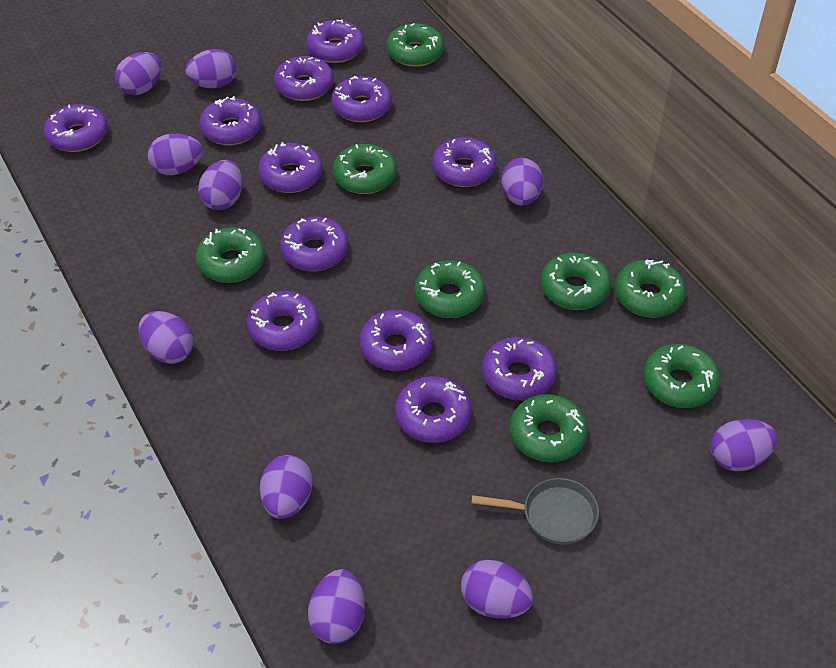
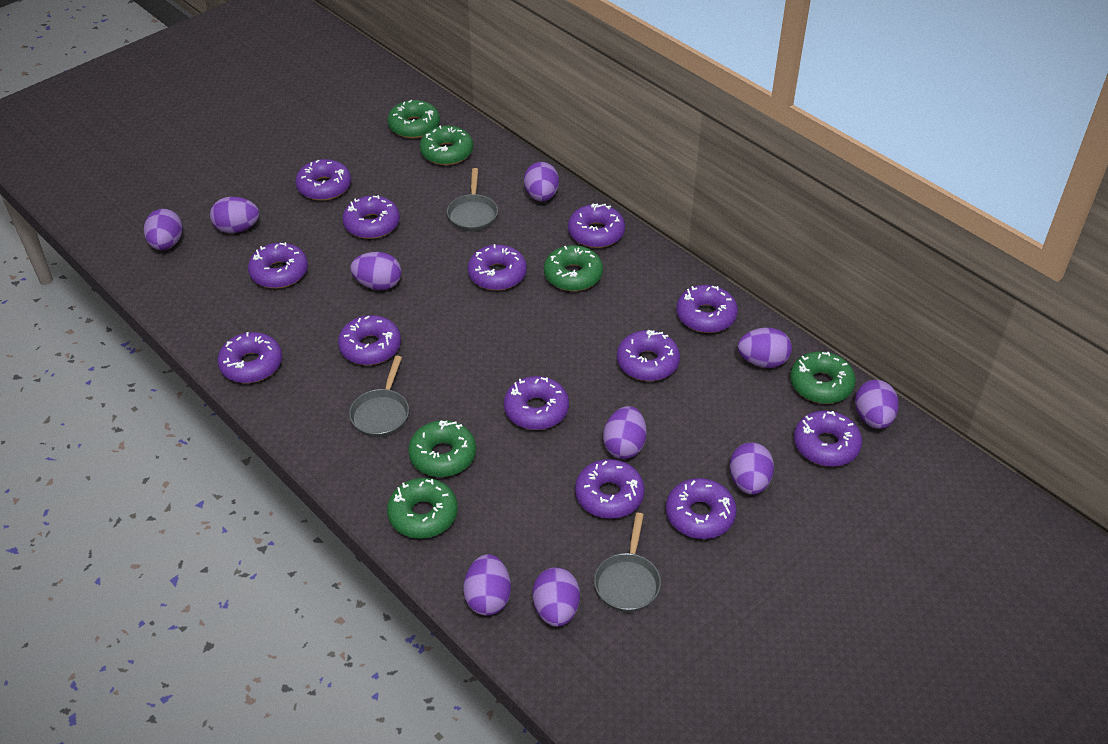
green donut: 8 -> 6
grey pan: 1 -> 3
purple donut: 12 -> 13

